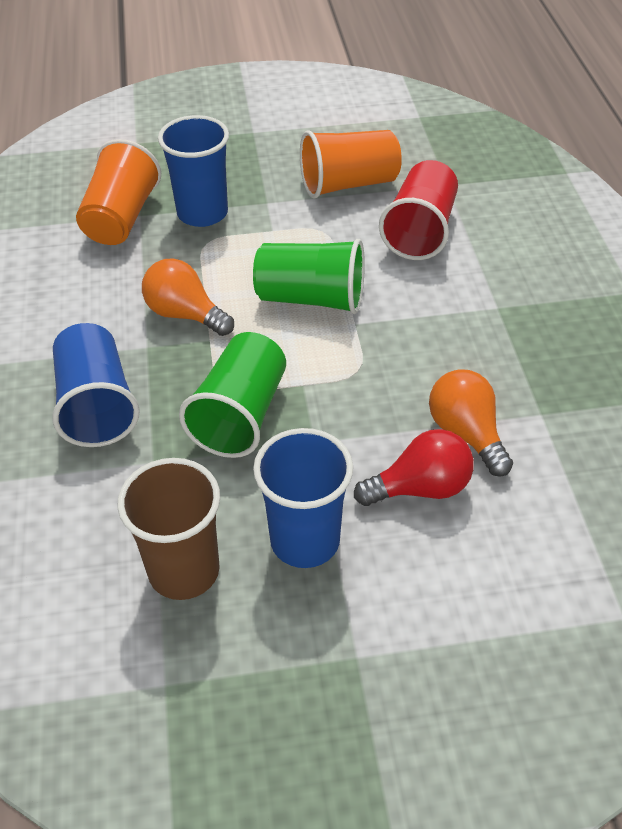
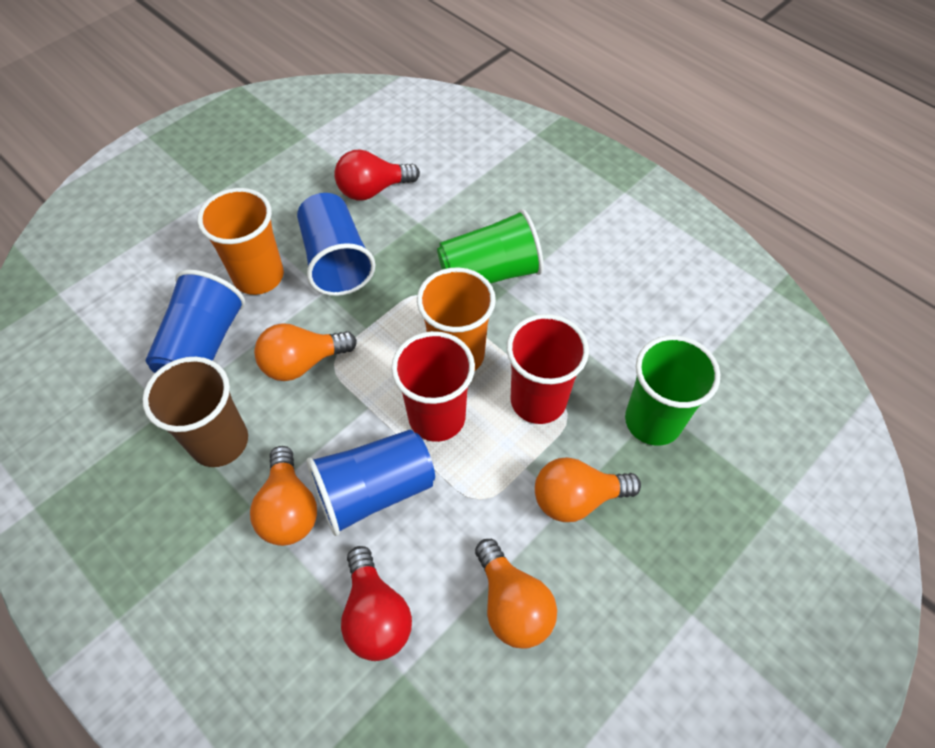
orange light bulb: 2 -> 4
red cup: 1 -> 2
red light bulb: 1 -> 2

